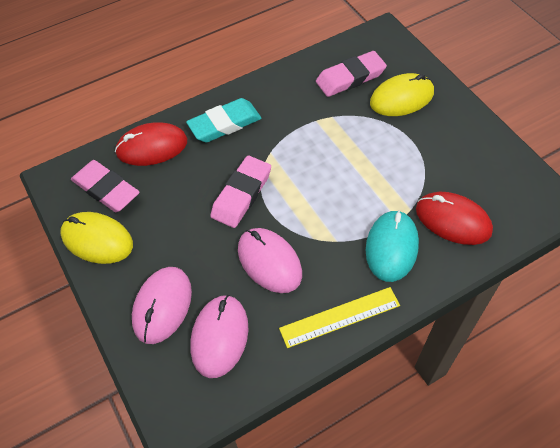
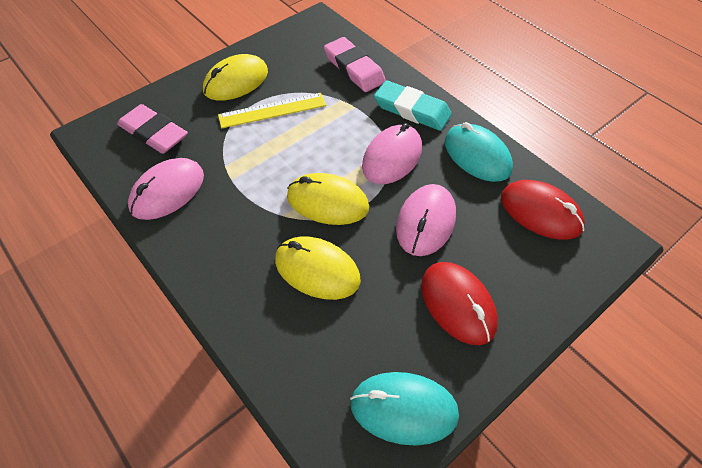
pink eraser: 3 -> 2
turquoise mouse: 1 -> 2
yellow mouse: 2 -> 3

